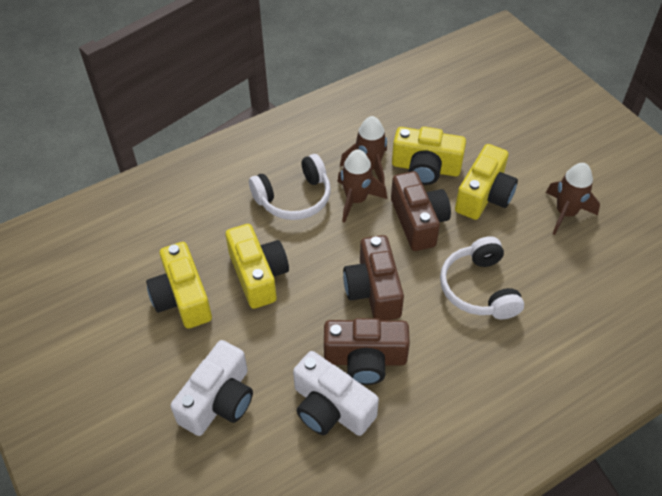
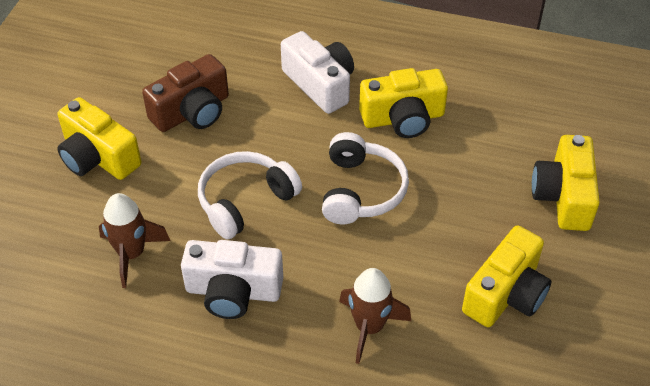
brown camera: 3 -> 1
brown rocket: 3 -> 2

